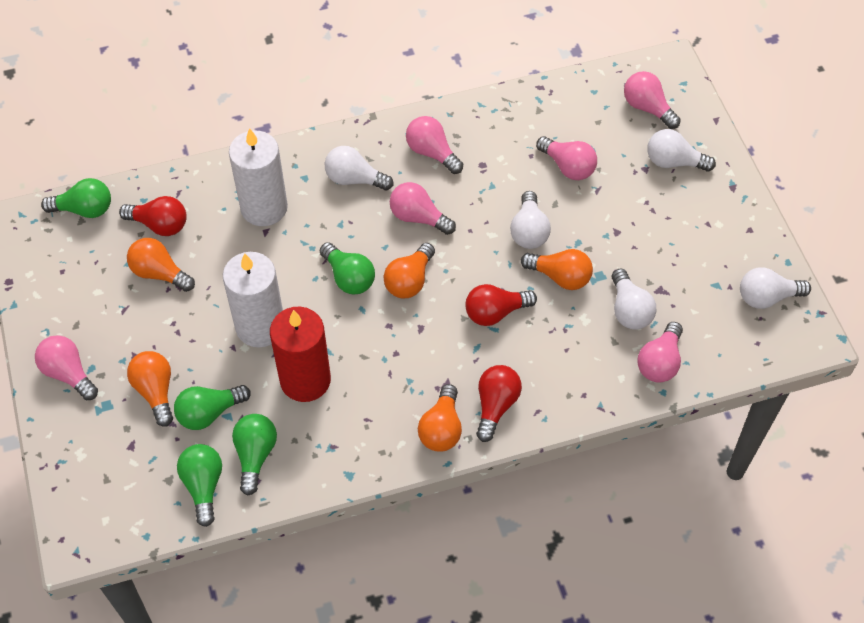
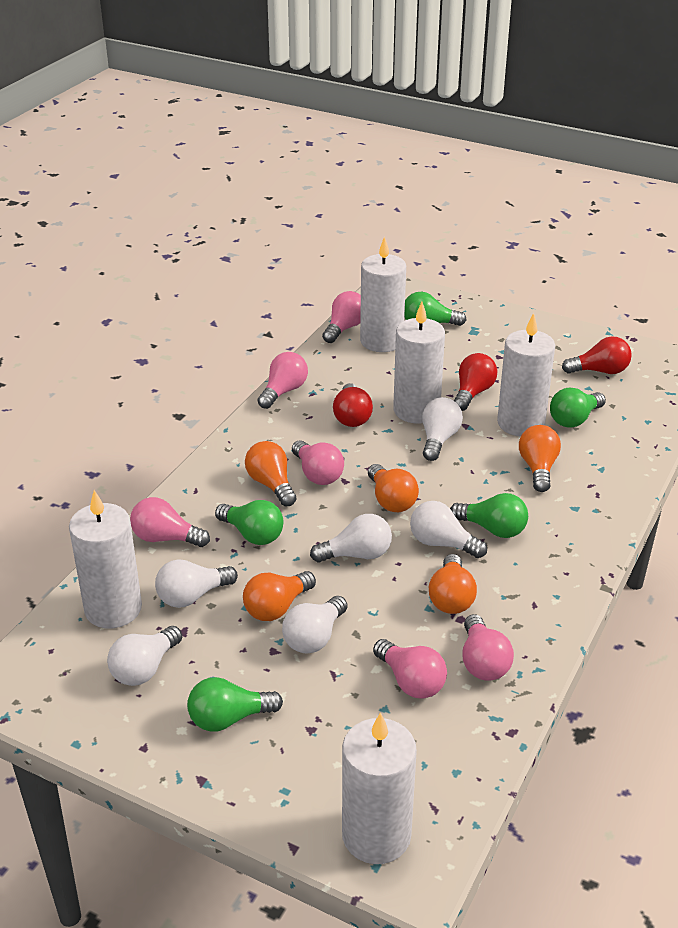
red candle: 1 -> 0
white candle: 2 -> 5
white light bulb: 5 -> 6

